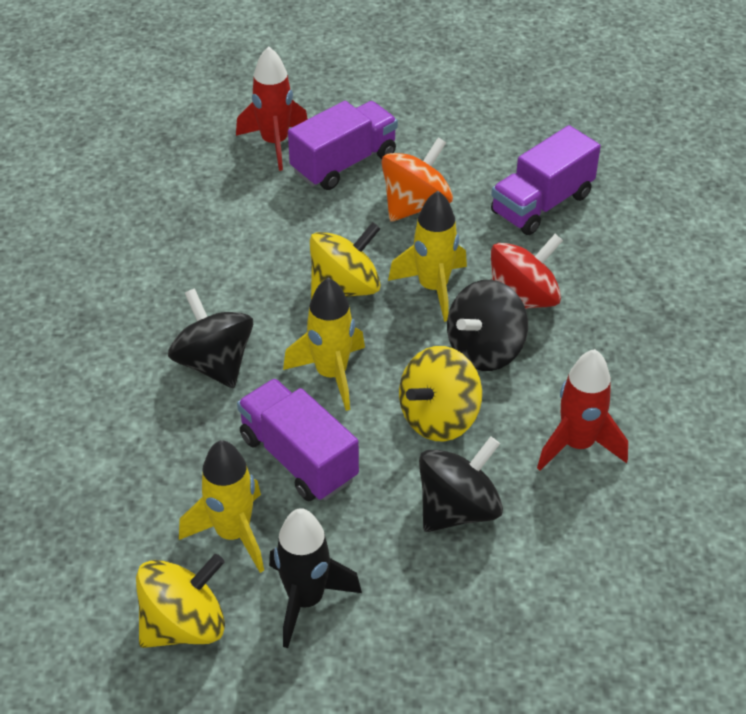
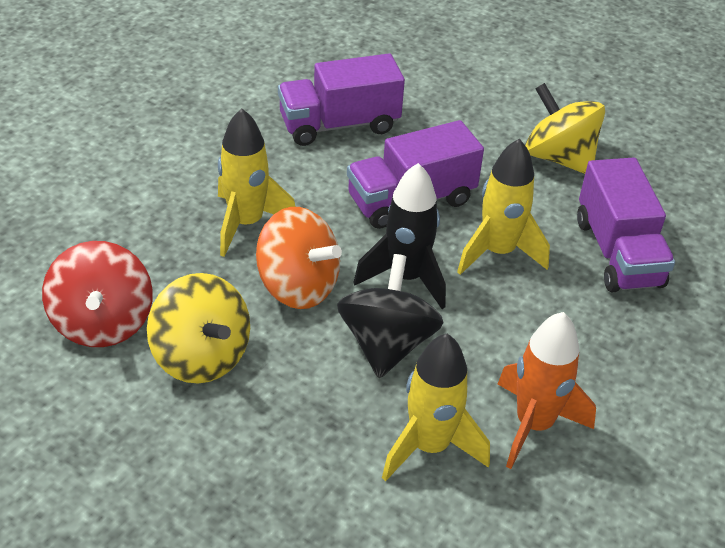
black spinning top: 3 -> 1
orange rocket: 0 -> 1
red rocket: 2 -> 0
yellow spinning top: 3 -> 2

